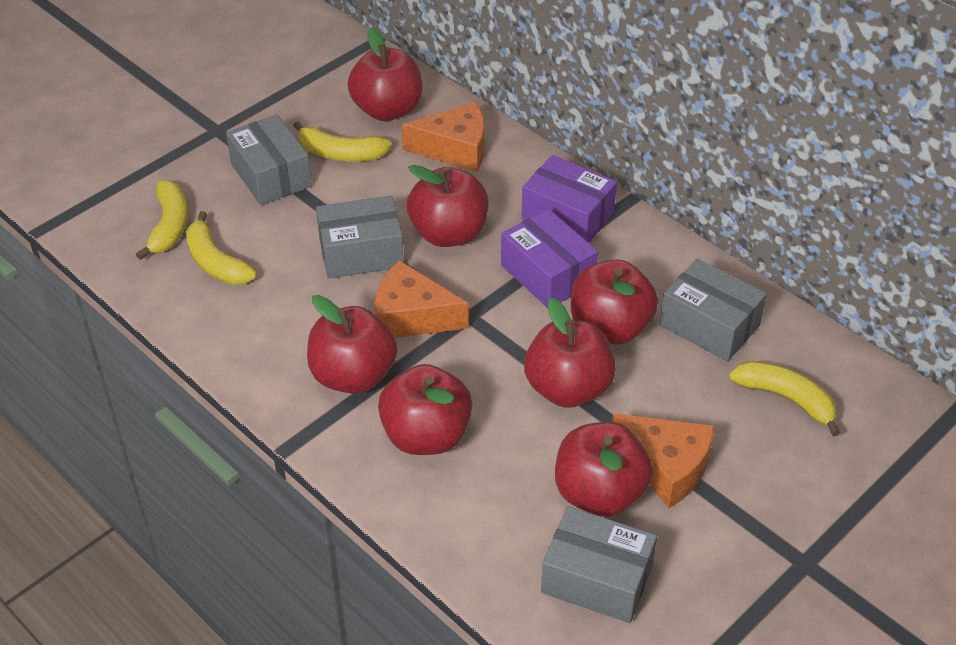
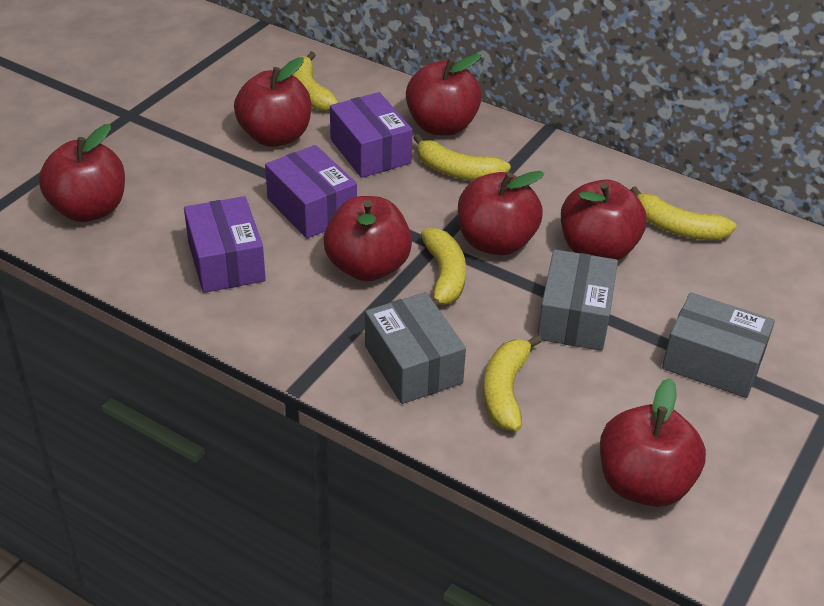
grey box: 4 -> 3
orange cheese: 3 -> 0
purple box: 2 -> 3
yellow banana: 4 -> 5

